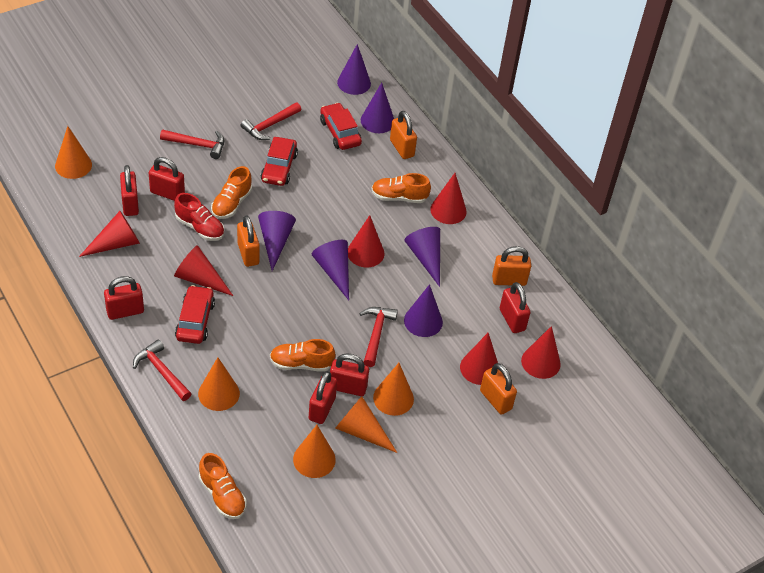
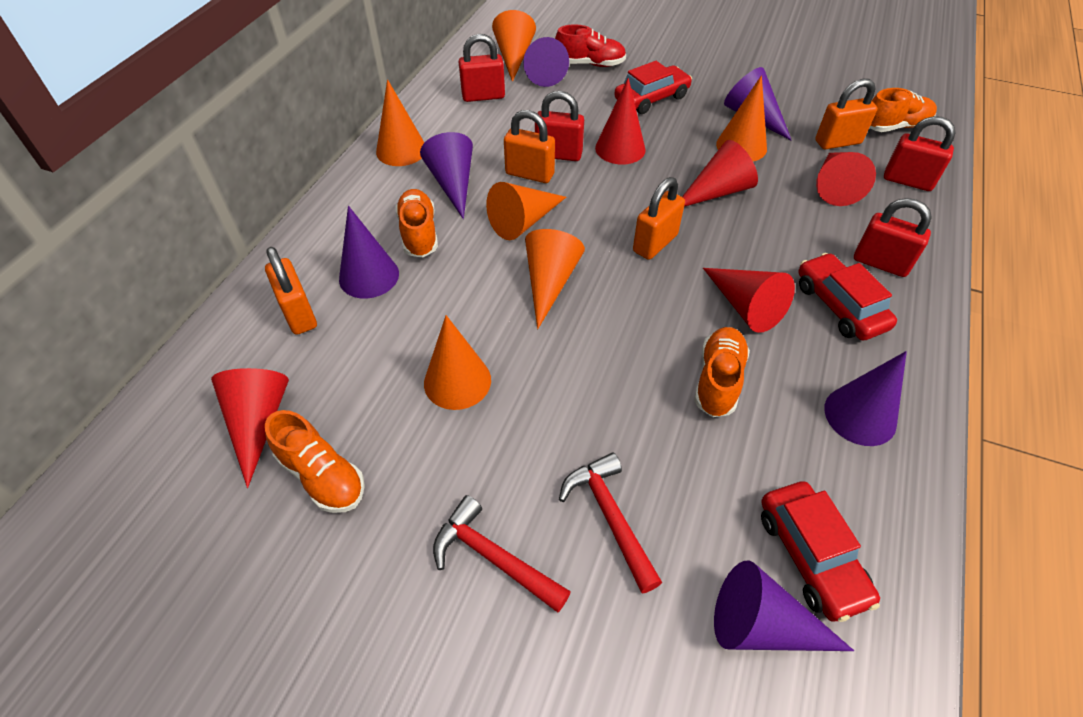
orange cone: 5 -> 6
red cone: 6 -> 5
red hammer: 4 -> 2
red padlock: 6 -> 4

